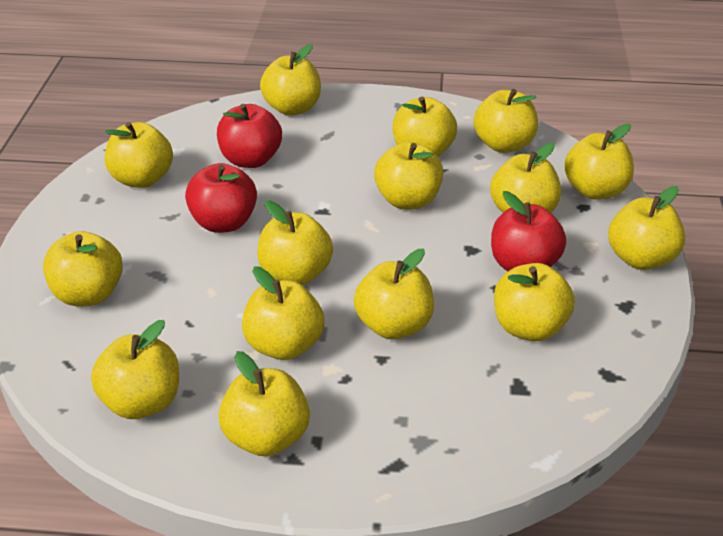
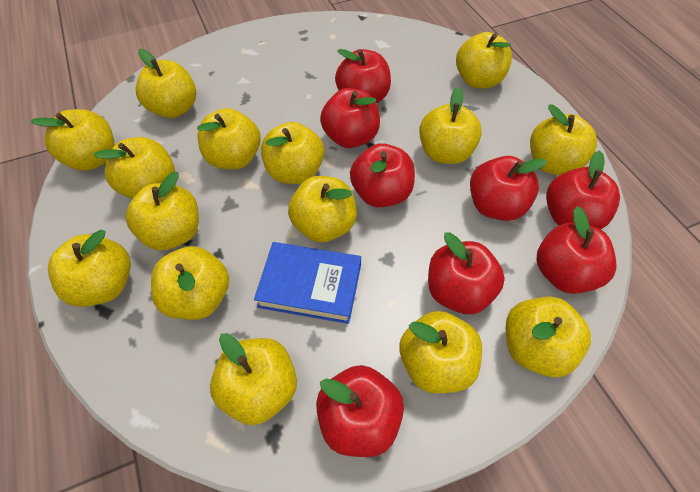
blue book: 0 -> 1
red apple: 3 -> 8

